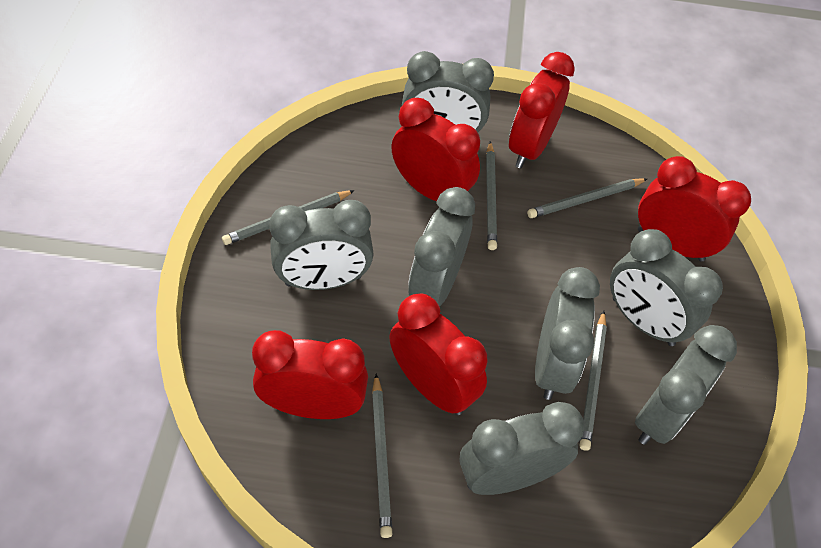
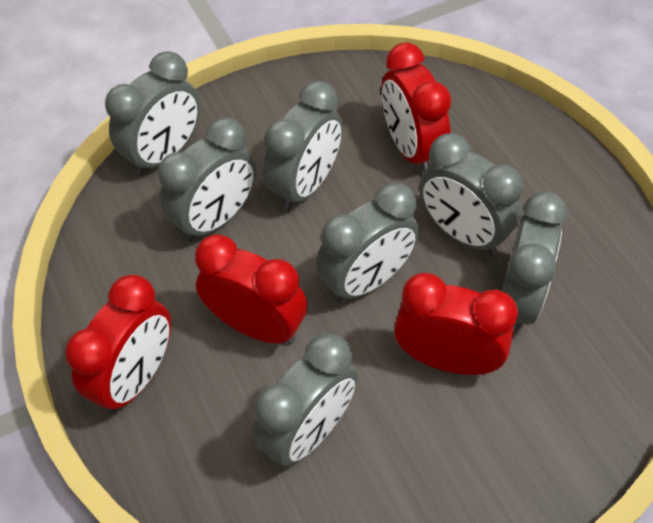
grey pencil: 5 -> 0
red clock: 5 -> 4

